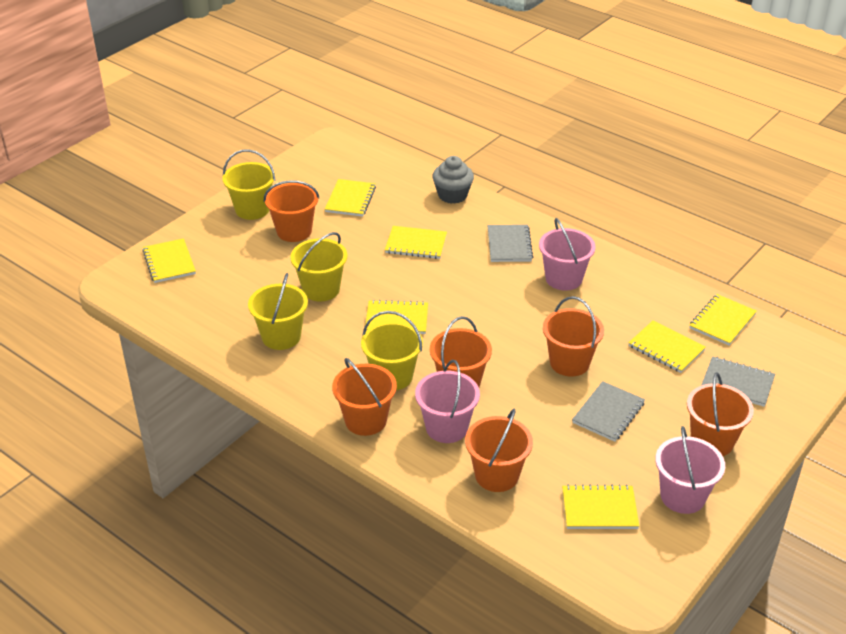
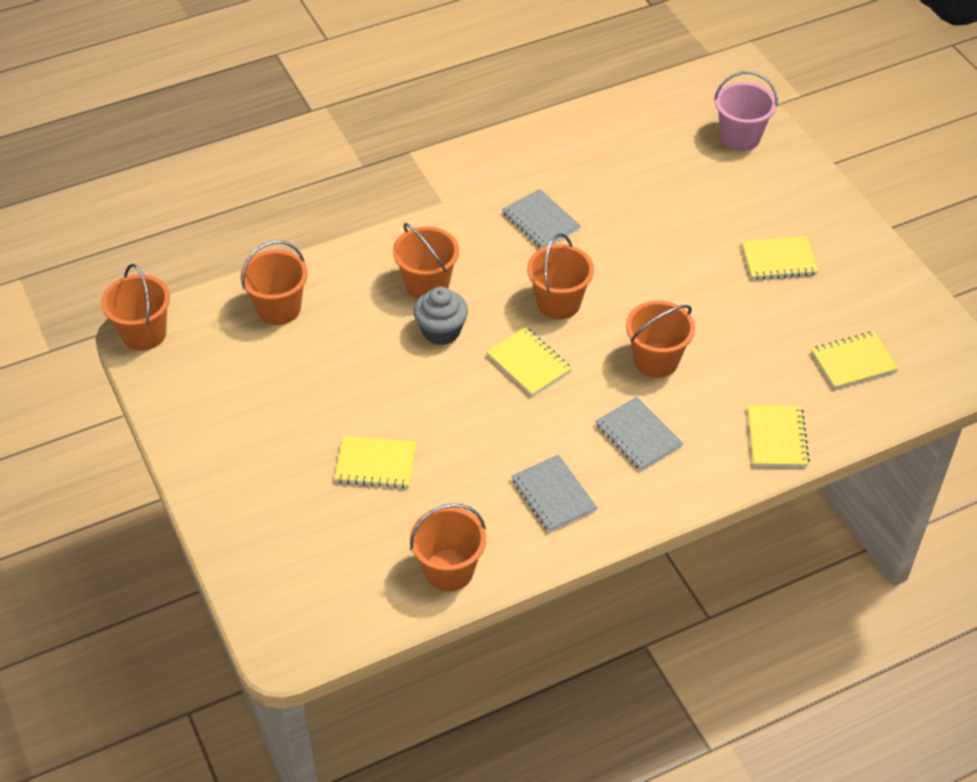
pink bucket: 3 -> 1
yellow bucket: 4 -> 0
yellow notebook: 7 -> 5

